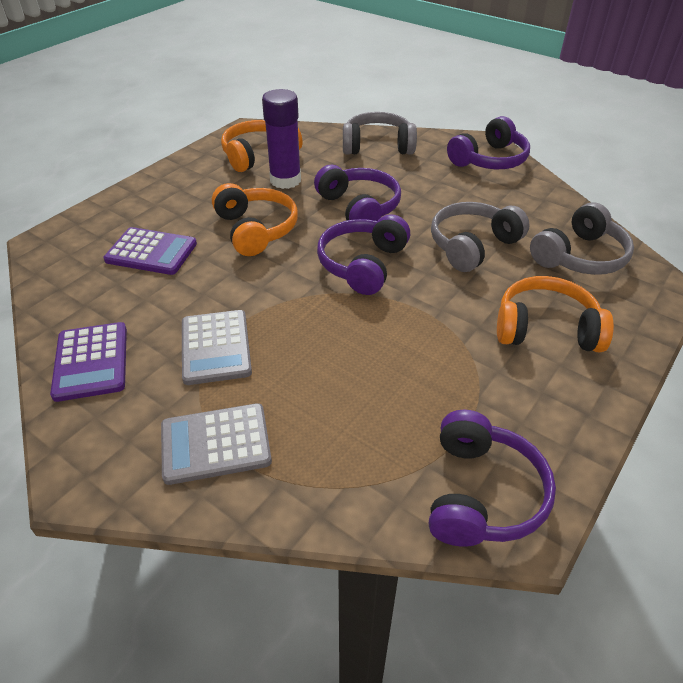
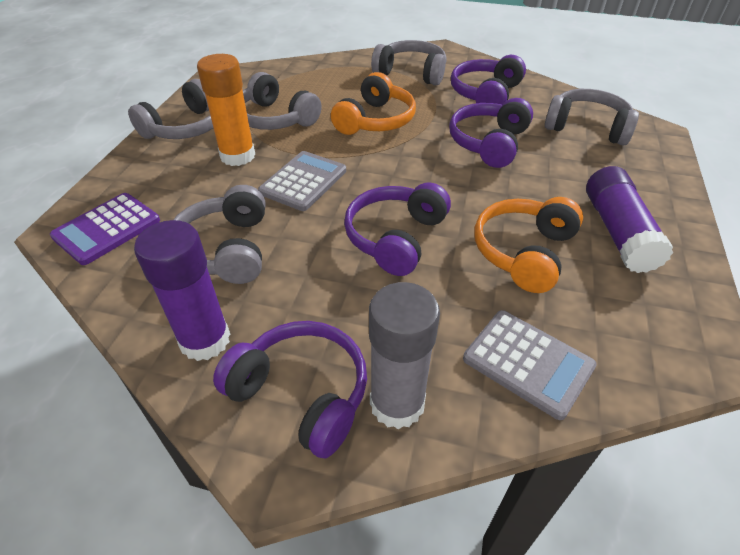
grey glue stick: 0 -> 1
grey headphones: 3 -> 5
orange glue stick: 0 -> 1
orange headphones: 3 -> 2
purple calculator: 2 -> 1
purple glue stick: 1 -> 2

